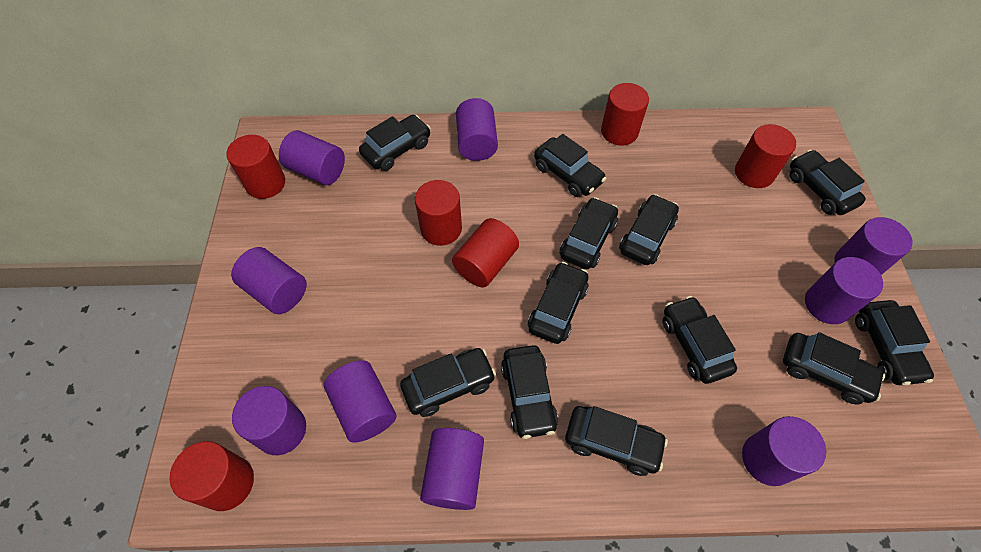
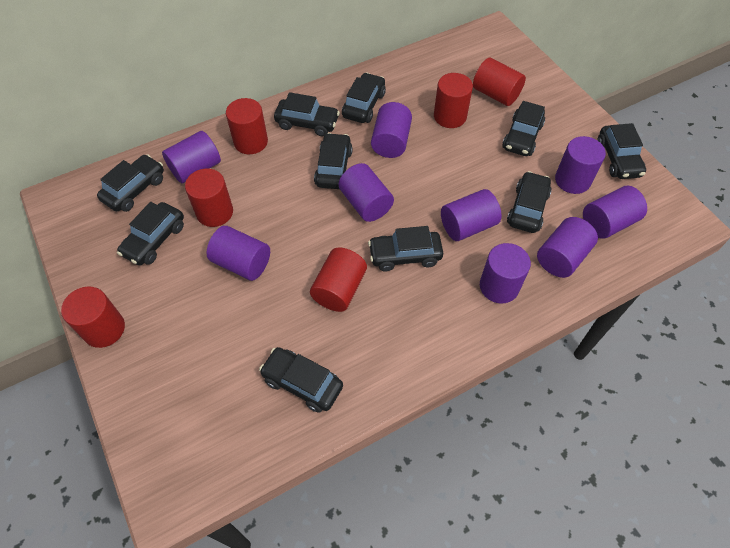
black car: 12 -> 10

